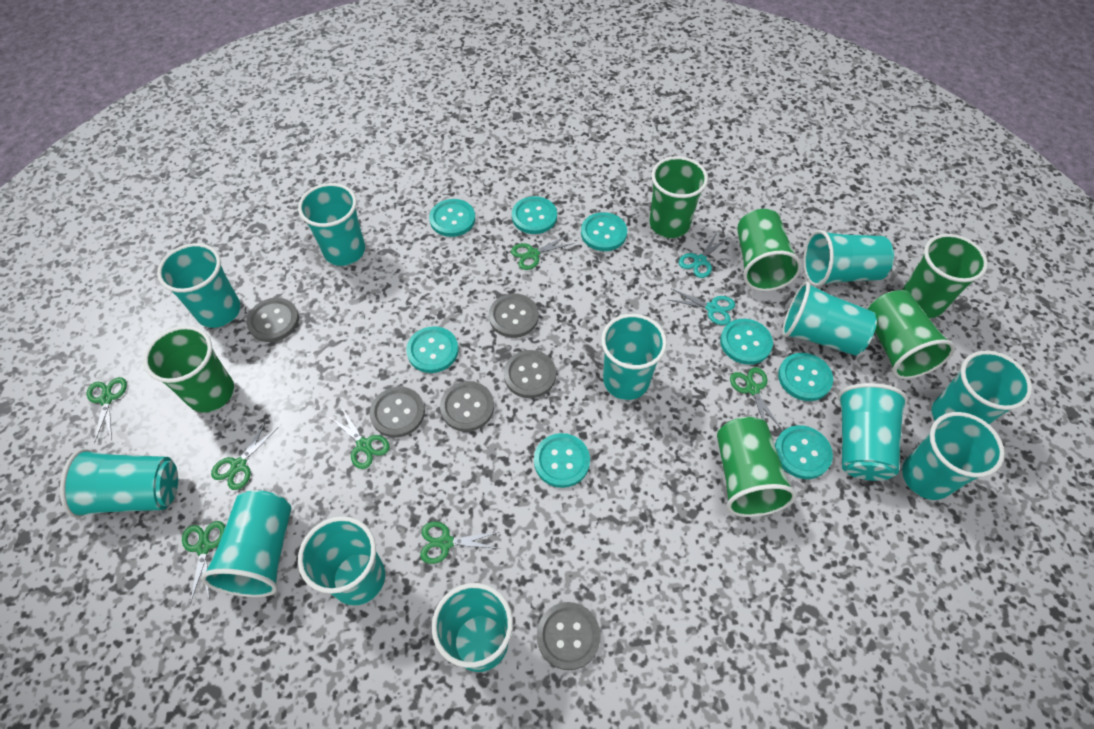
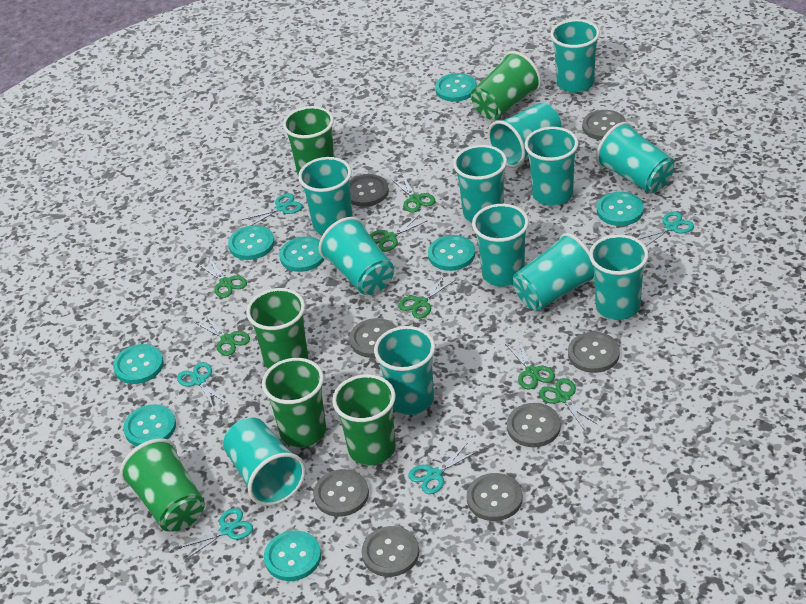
grey button: 6 -> 8
turquoise scissors: 2 -> 5

